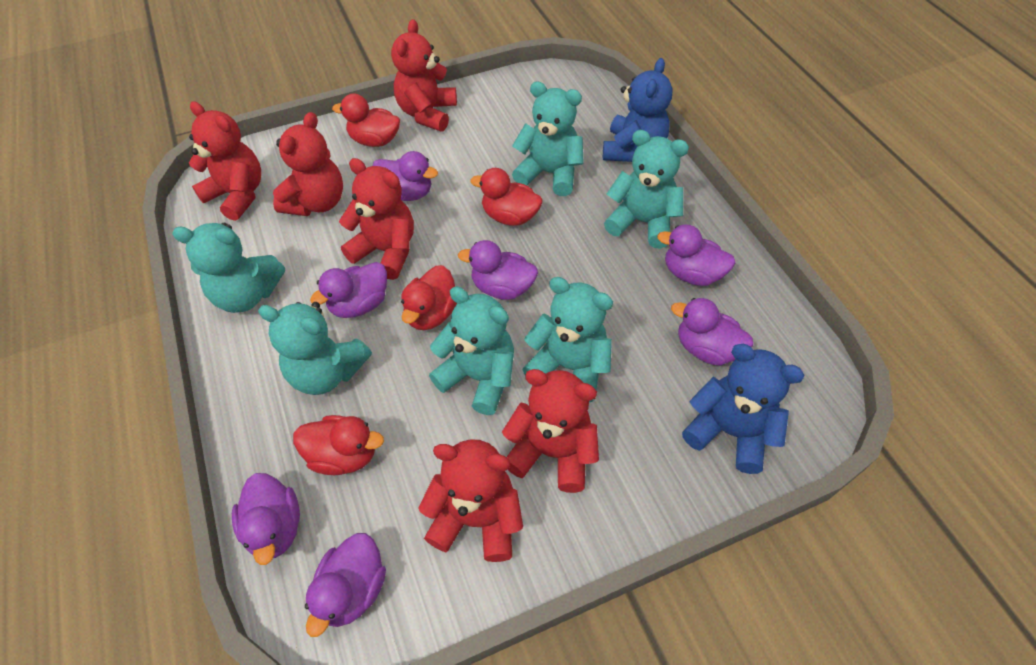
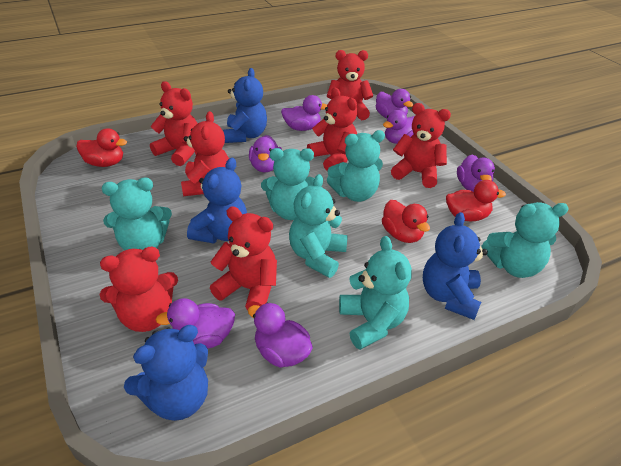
blue teddy bear: 2 -> 4
red duck: 4 -> 3
red teddy bear: 6 -> 7

